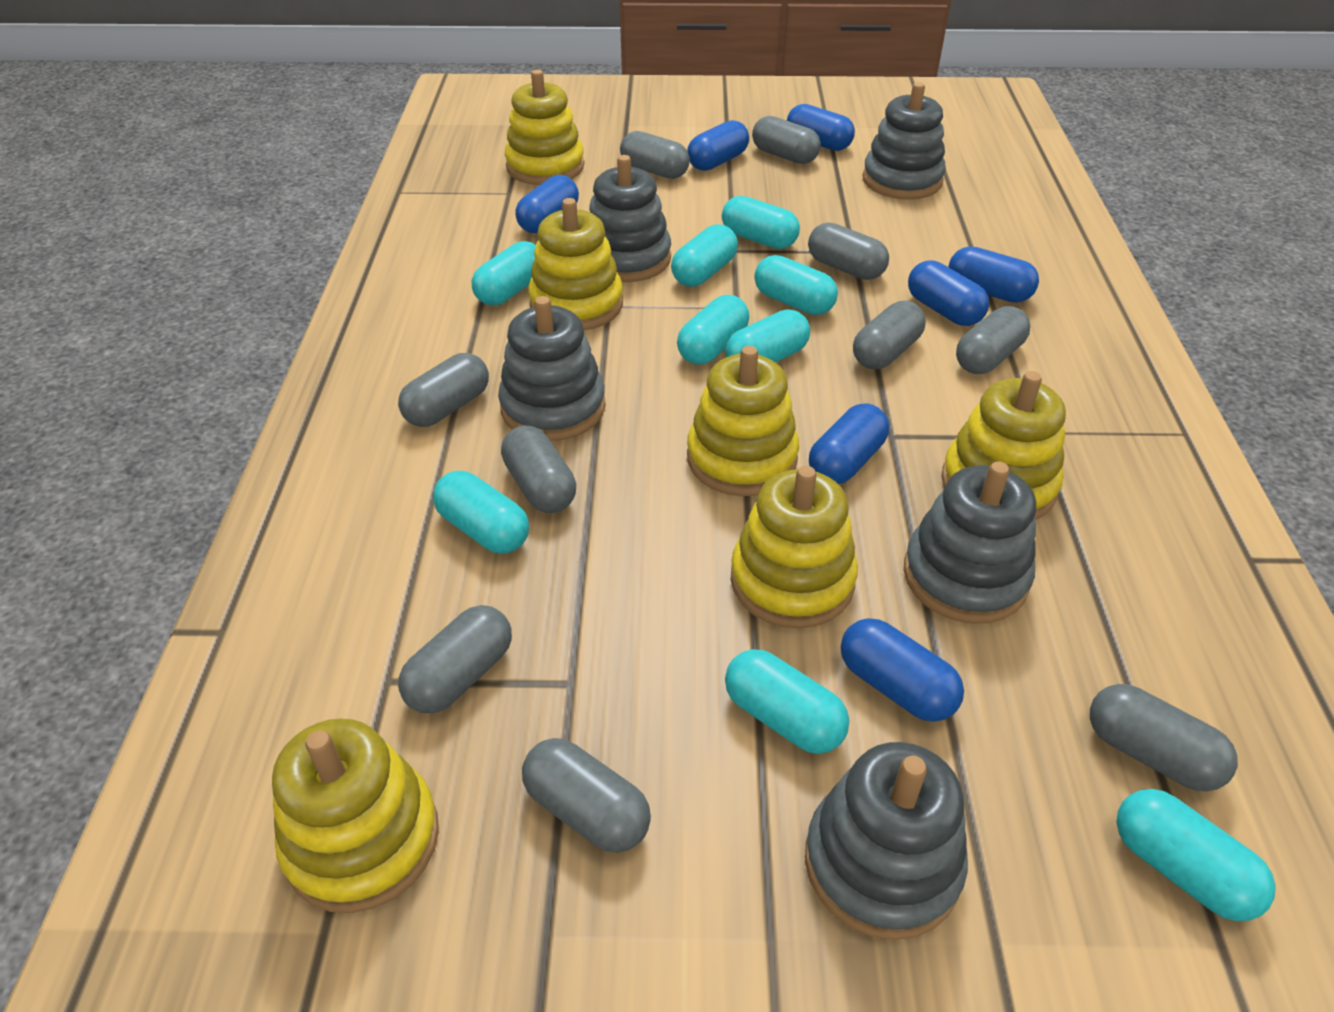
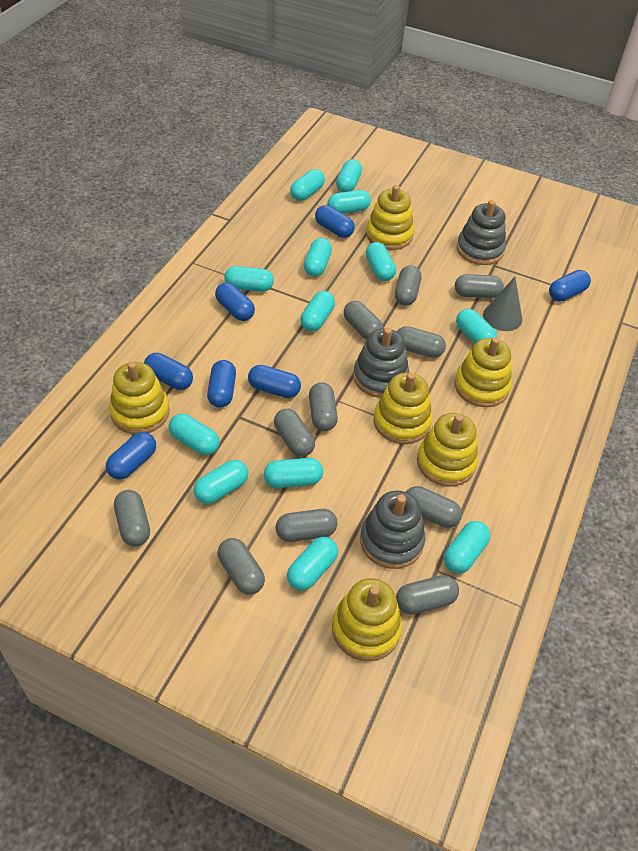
grey capsule: 10 -> 11
grey cone: 0 -> 1
grey stacking toy: 5 -> 3
turquoise capsule: 9 -> 13

